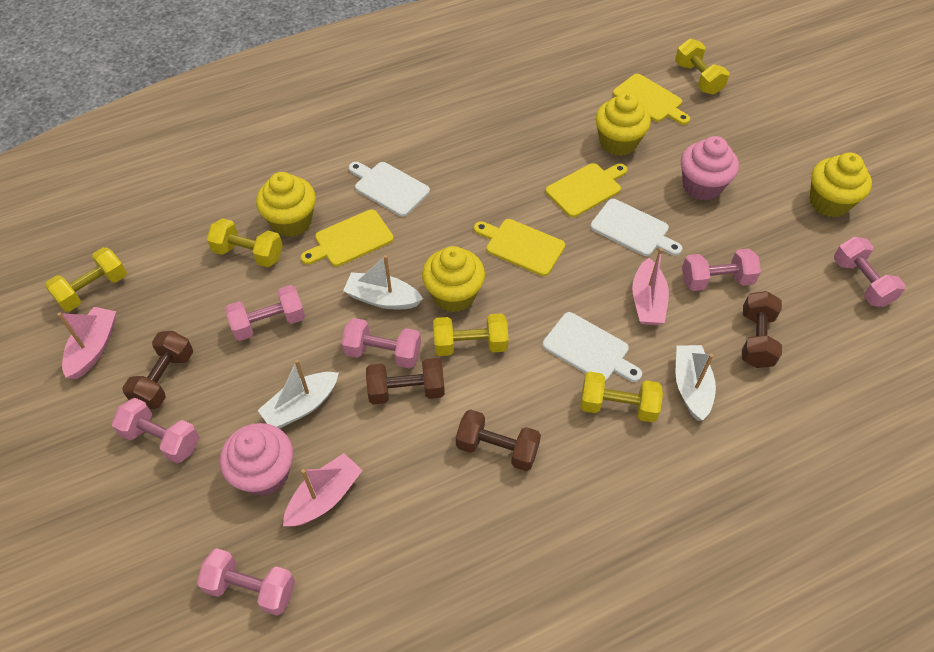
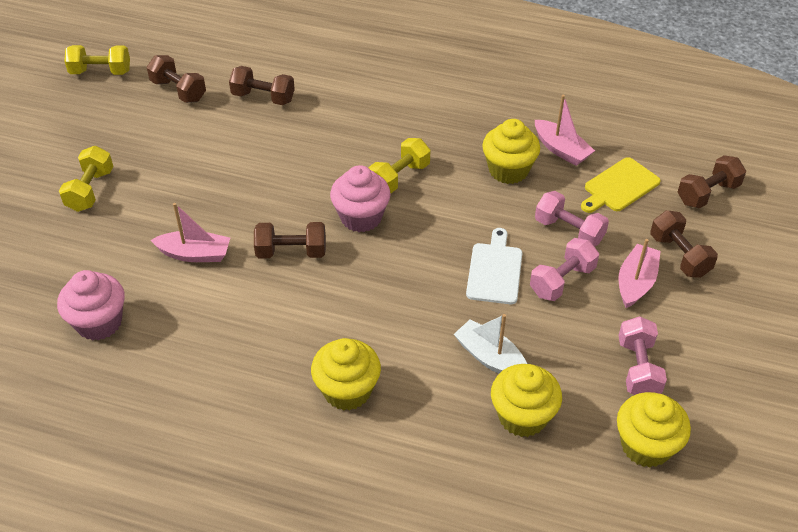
brown dumbbell: 4 -> 5
pink dumbbell: 6 -> 3
white boat: 3 -> 1
white cutting board: 3 -> 1
yellow cutting board: 4 -> 1
yellow dumbbell: 5 -> 3

